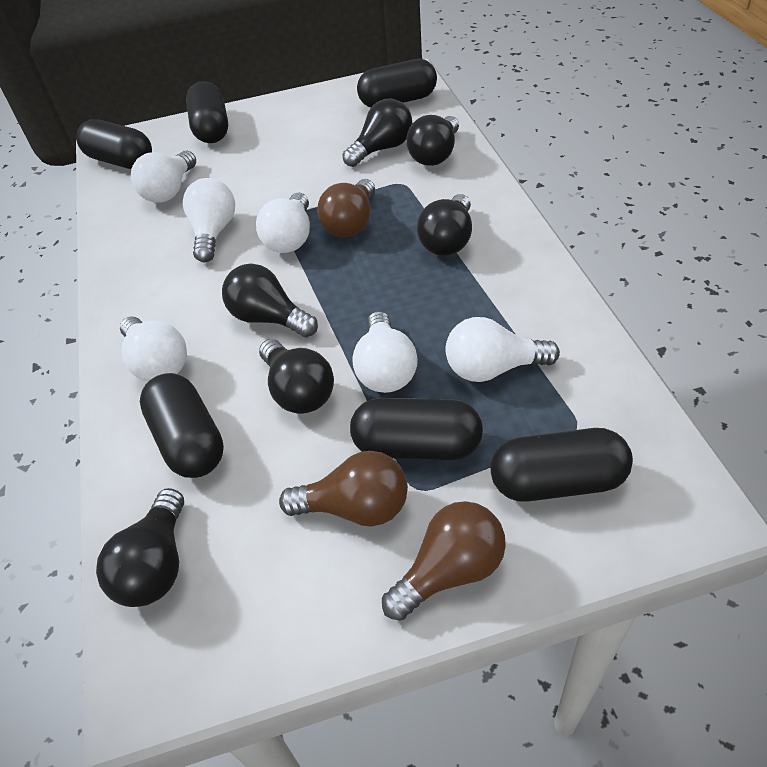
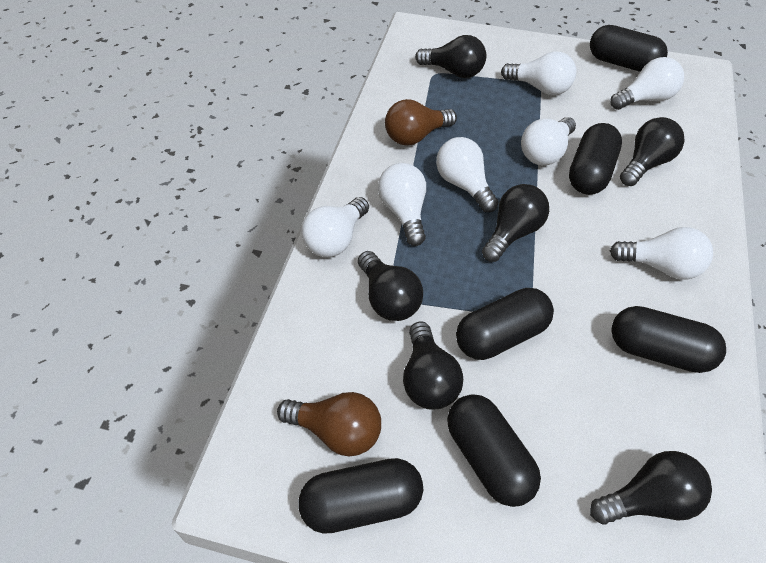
brown light bulb: 3 -> 2
white light bulb: 6 -> 7

